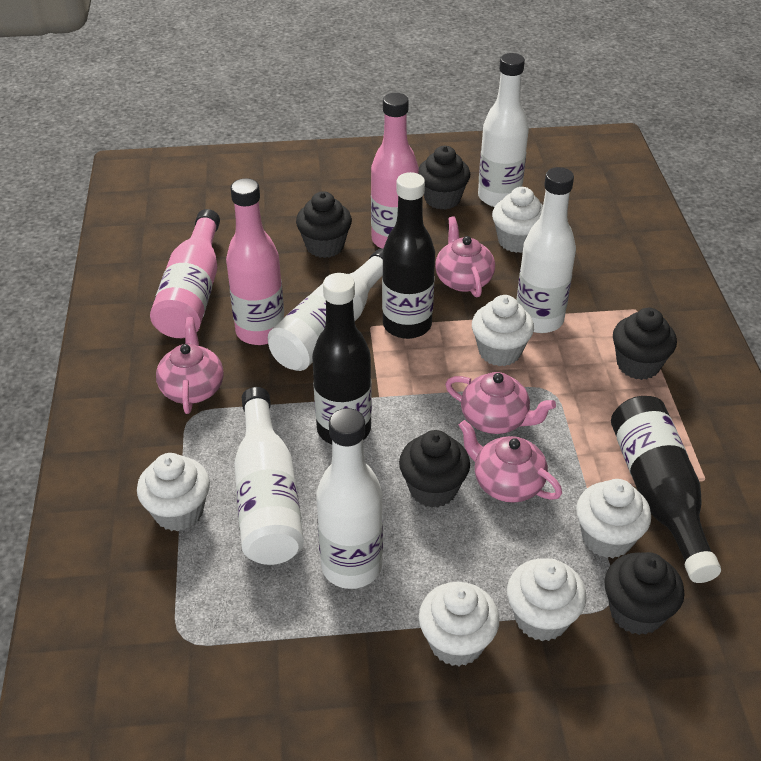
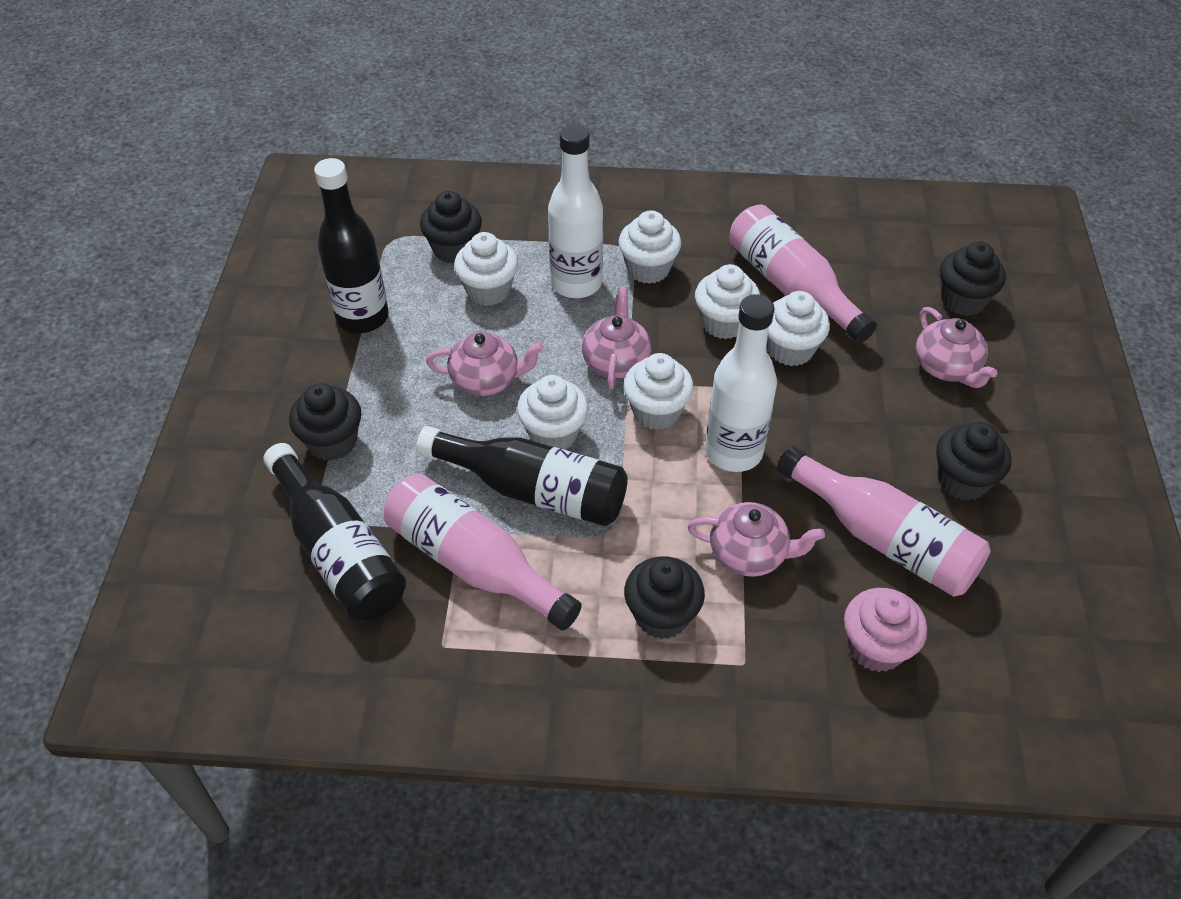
pink cupcake: 0 -> 1
white bottle: 5 -> 2

